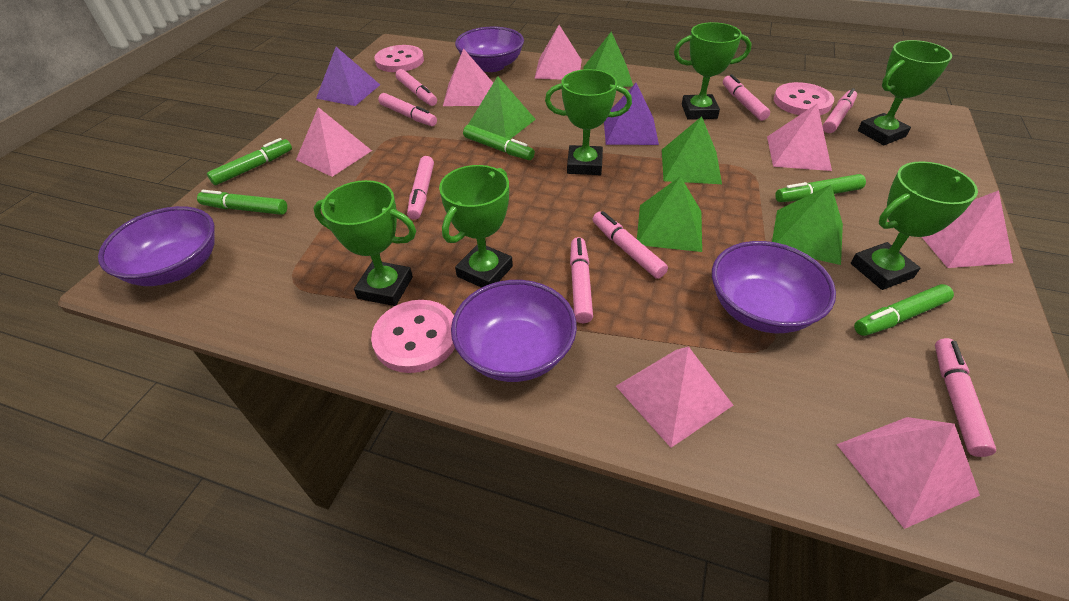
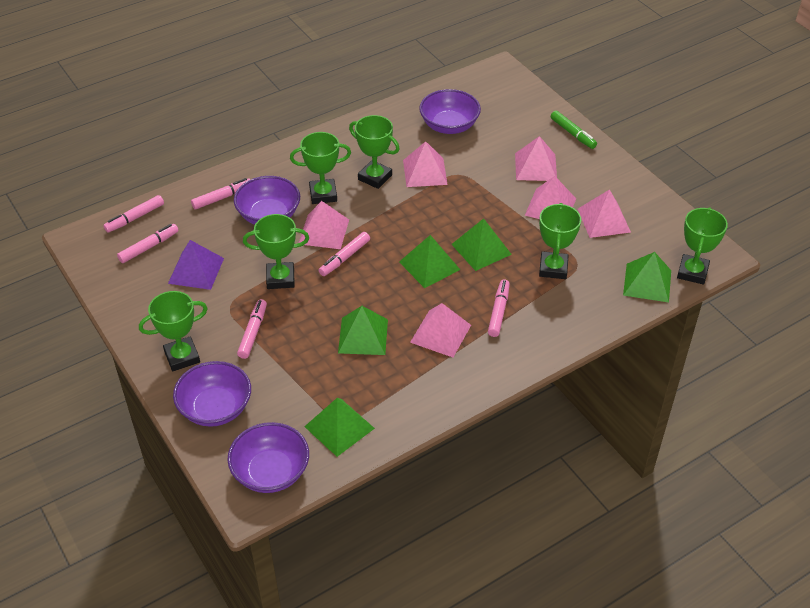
green marker: 5 -> 1
pink button: 3 -> 0
pink marker: 8 -> 6
pink pyramid: 7 -> 6
purple pyramid: 2 -> 1

